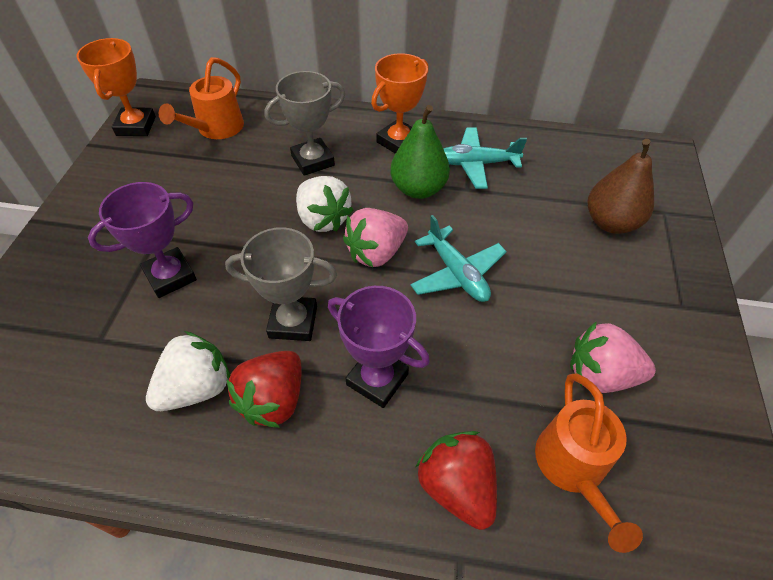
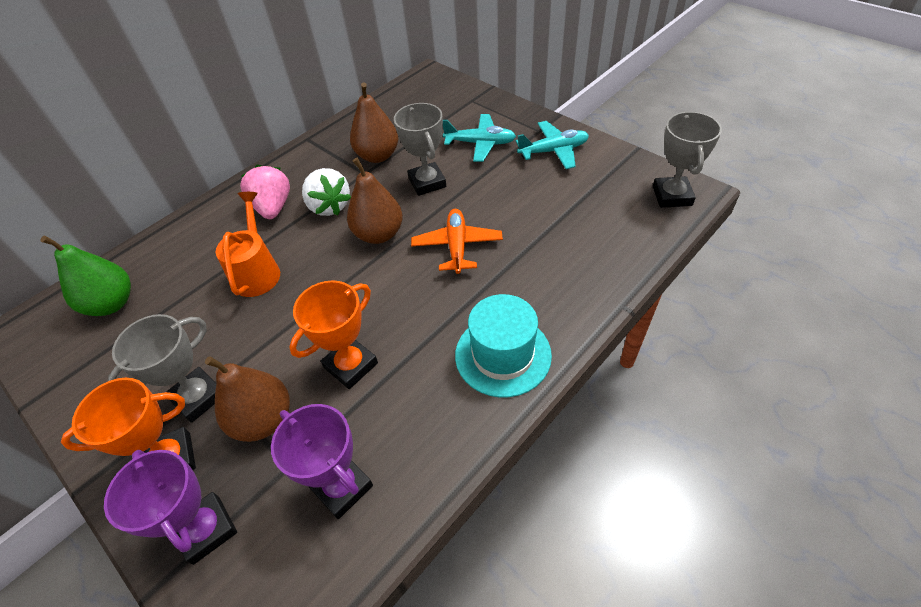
brown pear: 1 -> 3
grey trophy: 2 -> 3
orange plane: 0 -> 1
orange watering can: 2 -> 1
pink strawberry: 2 -> 1
red strawberry: 2 -> 0
turquoise hat: 0 -> 1
white strawberry: 2 -> 1

